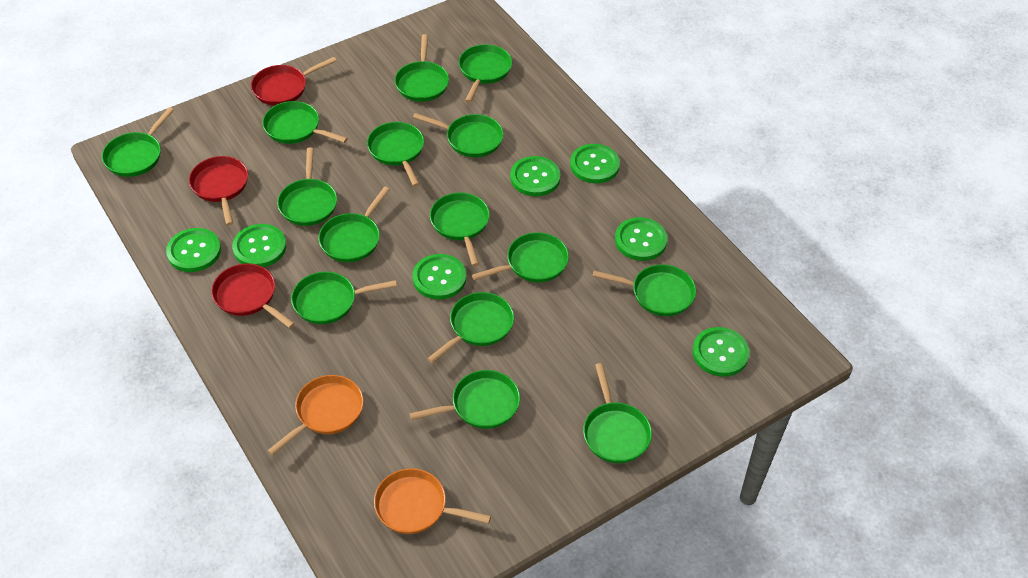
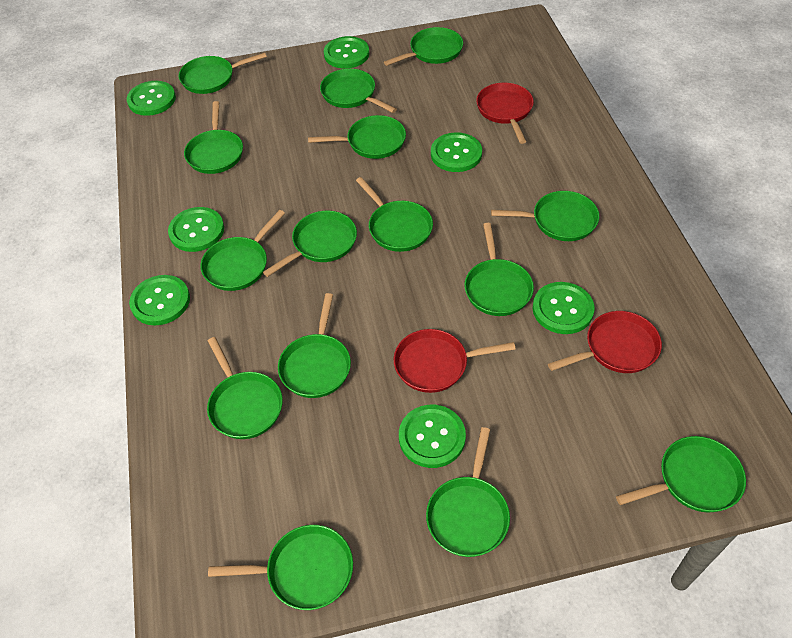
orange pan: 2 -> 0

